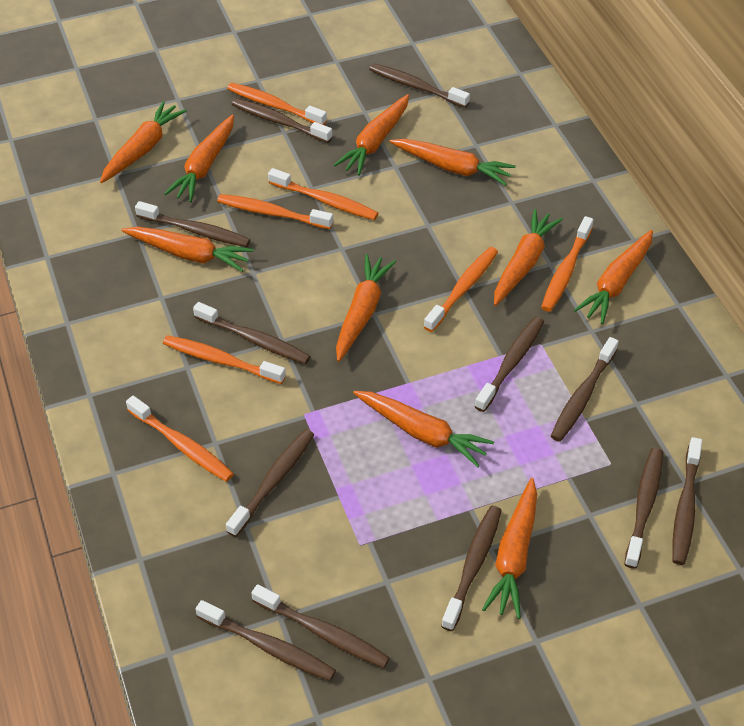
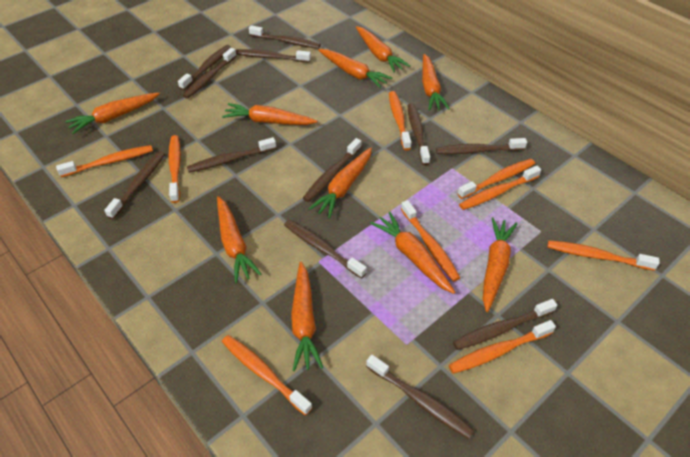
orange toothbrush: 7 -> 9

